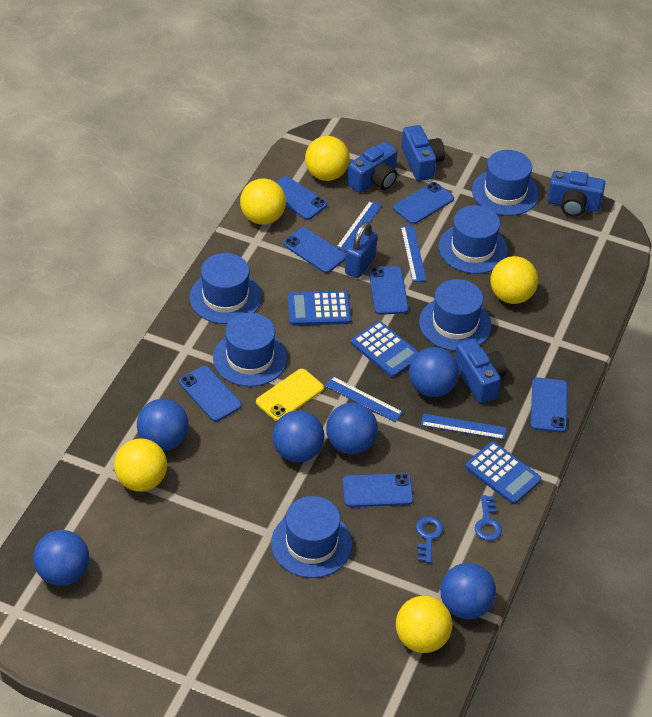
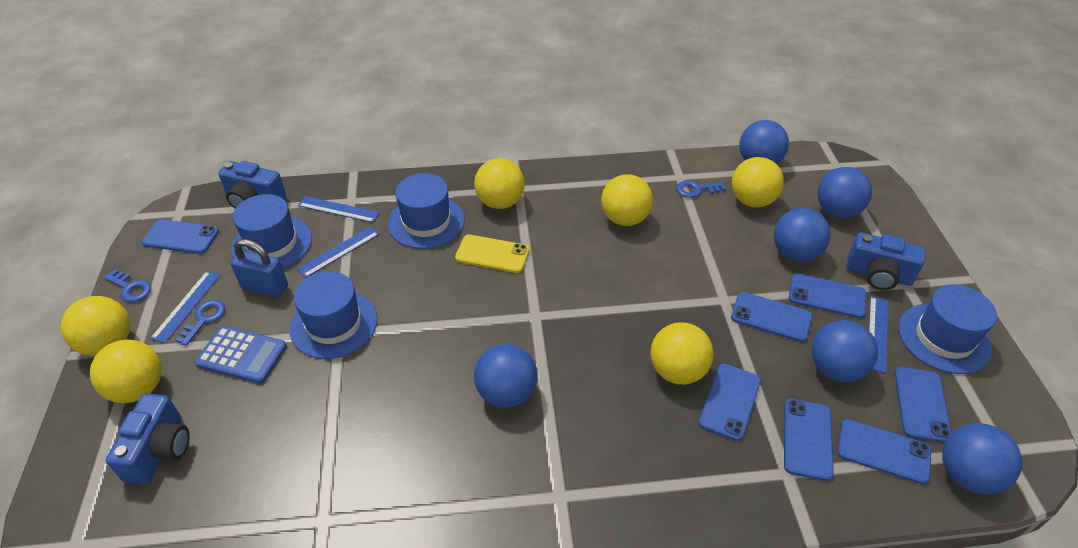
blue calculator: 3 -> 1
blue camera: 4 -> 3
blue hat: 6 -> 4
blue key: 2 -> 3
yellow ball: 5 -> 6

